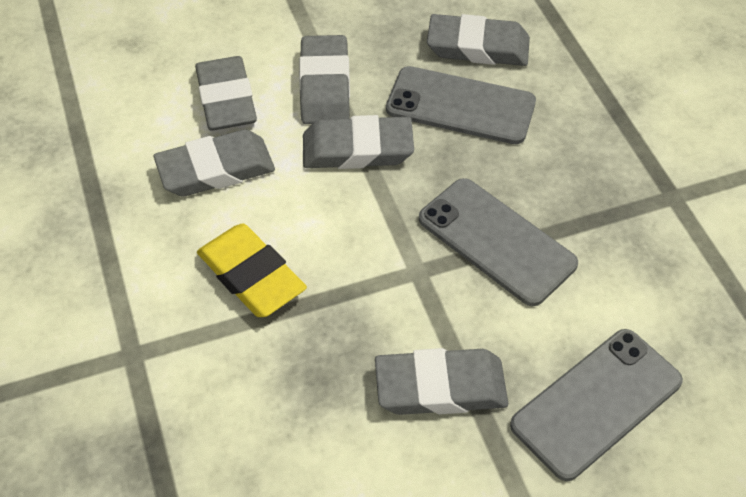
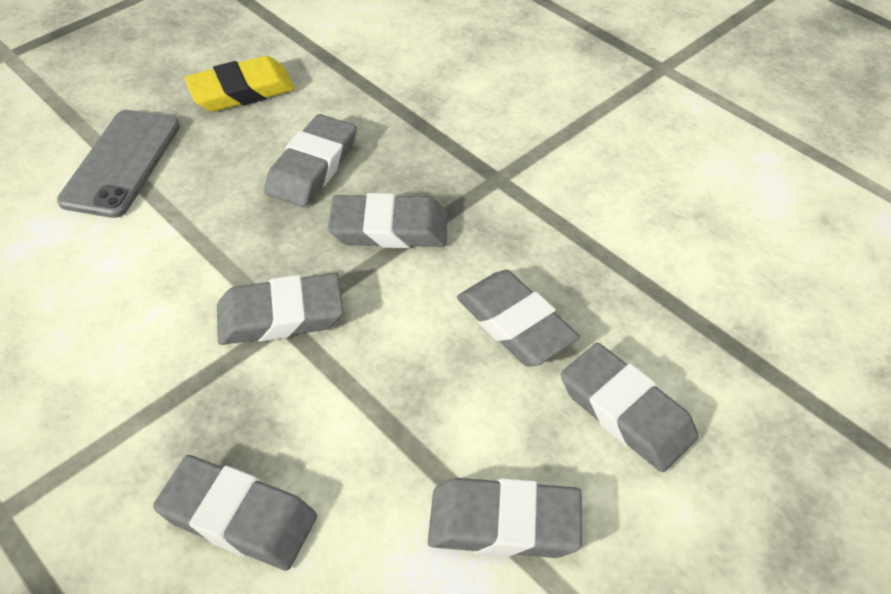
grey eraser: 6 -> 7
grey phone: 3 -> 1

